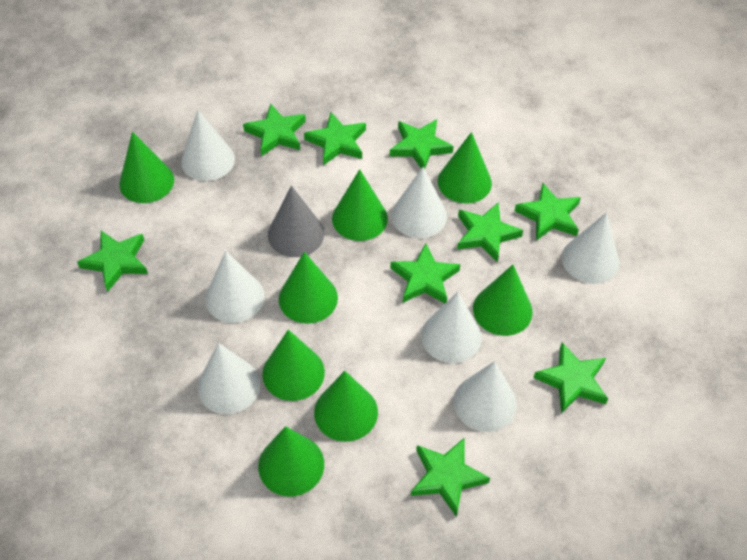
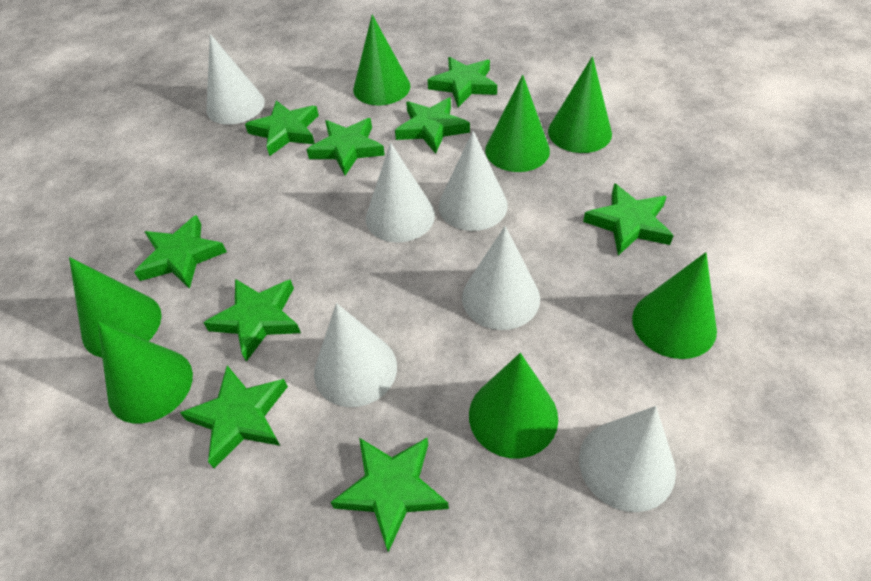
green cone: 8 -> 7
grey cone: 1 -> 0
white cone: 7 -> 6

